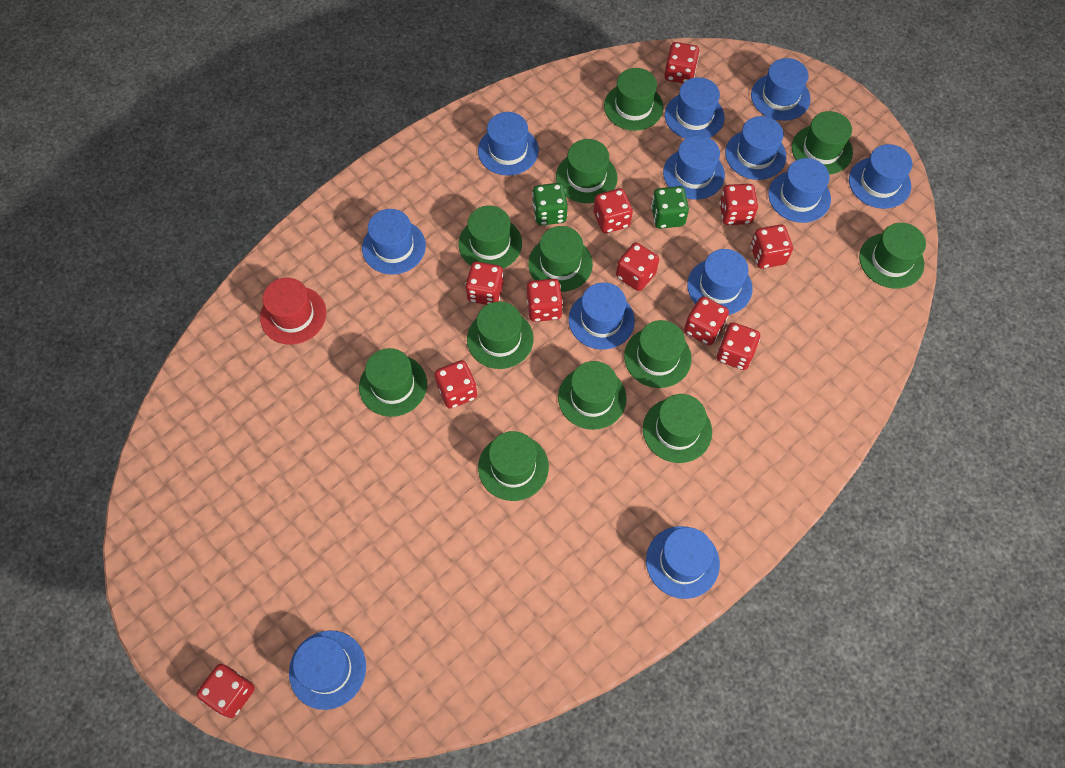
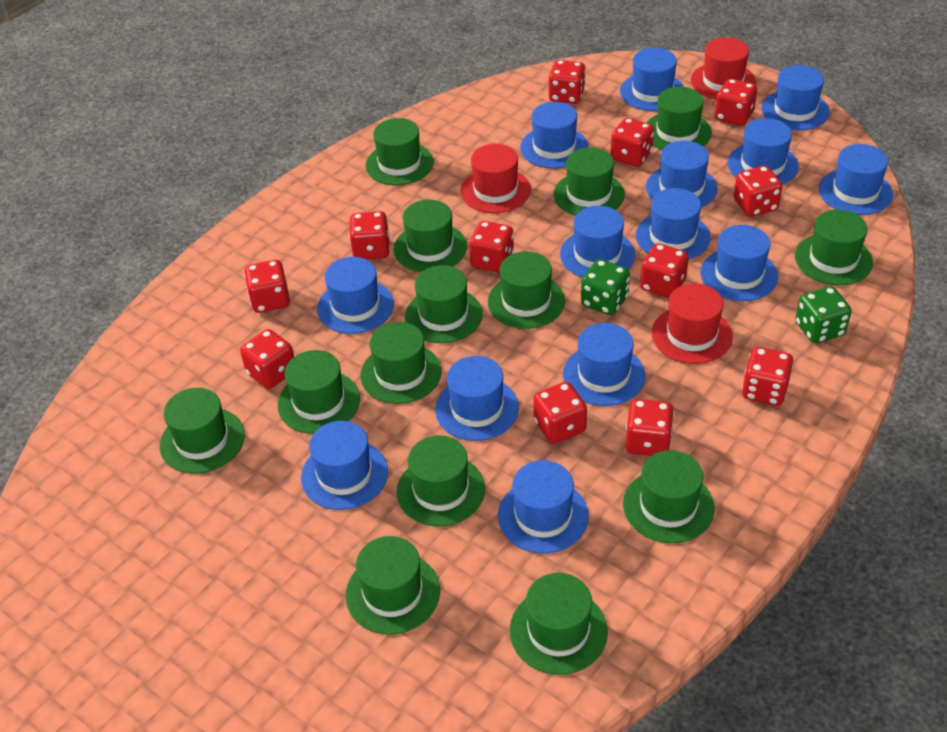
blue hat: 12 -> 14
green hat: 12 -> 14
red dice: 11 -> 12
red hat: 1 -> 3

